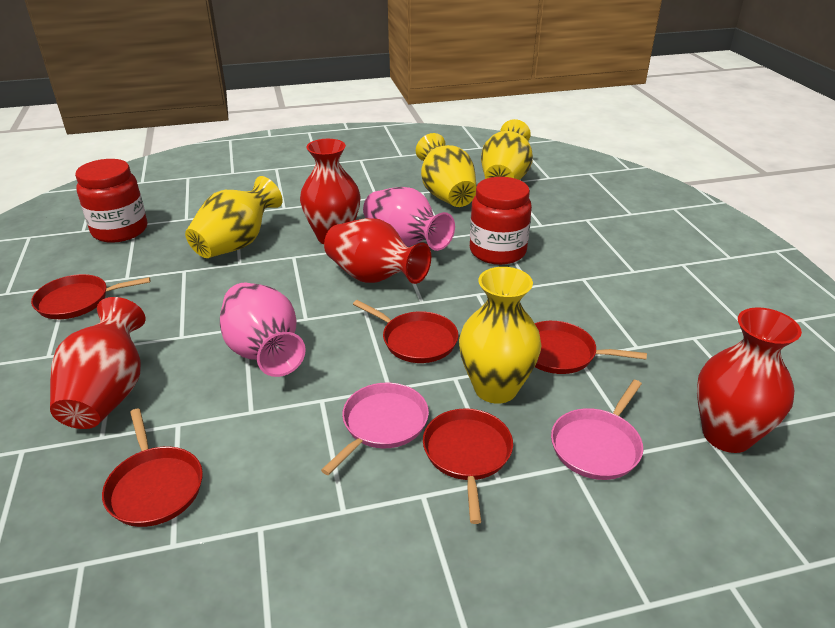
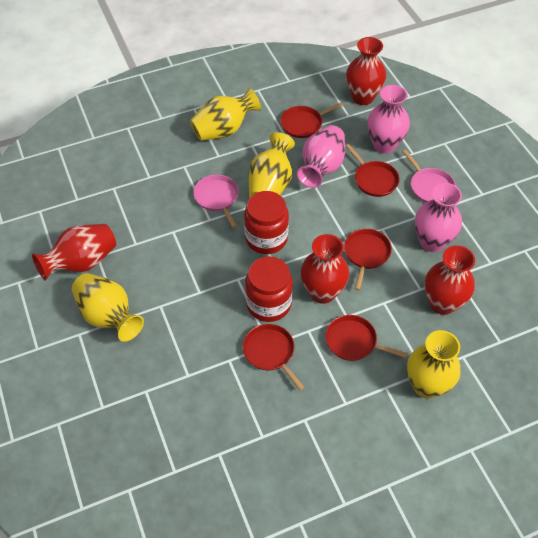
pink vase: 2 -> 3

